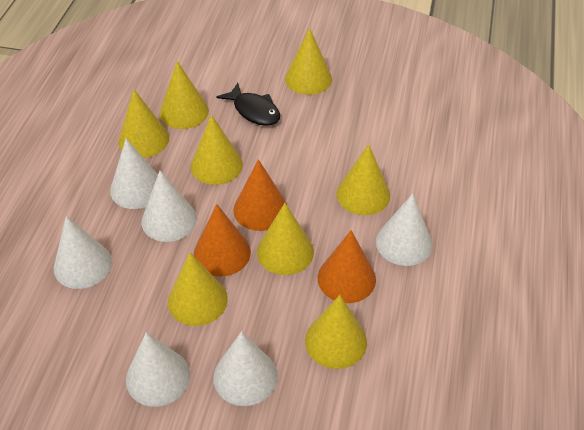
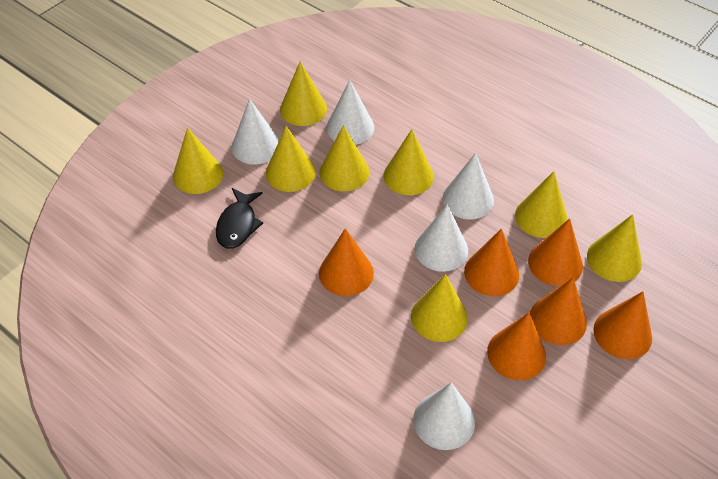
orange cone: 3 -> 6
white cone: 6 -> 5

